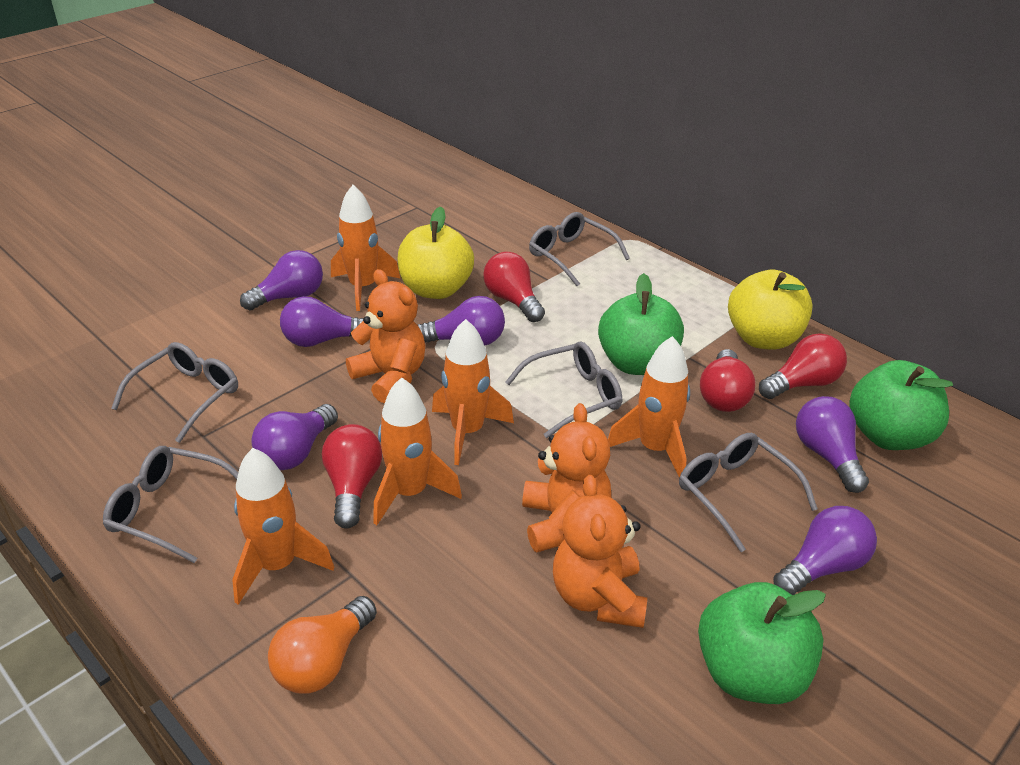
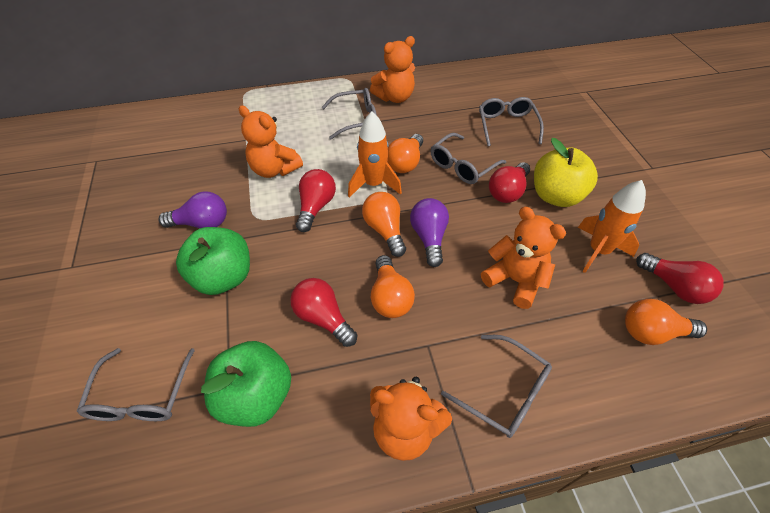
green apple: 3 -> 2
orange light bulb: 1 -> 4
orange rocket: 5 -> 2
orange teddy bear: 3 -> 4
purple light bulb: 6 -> 2
yellow apple: 2 -> 1

